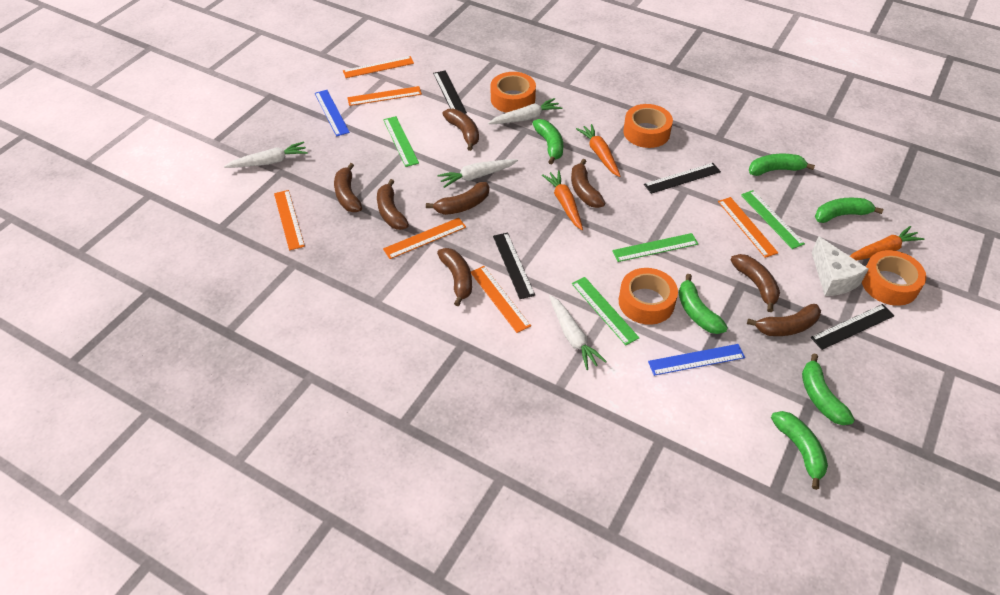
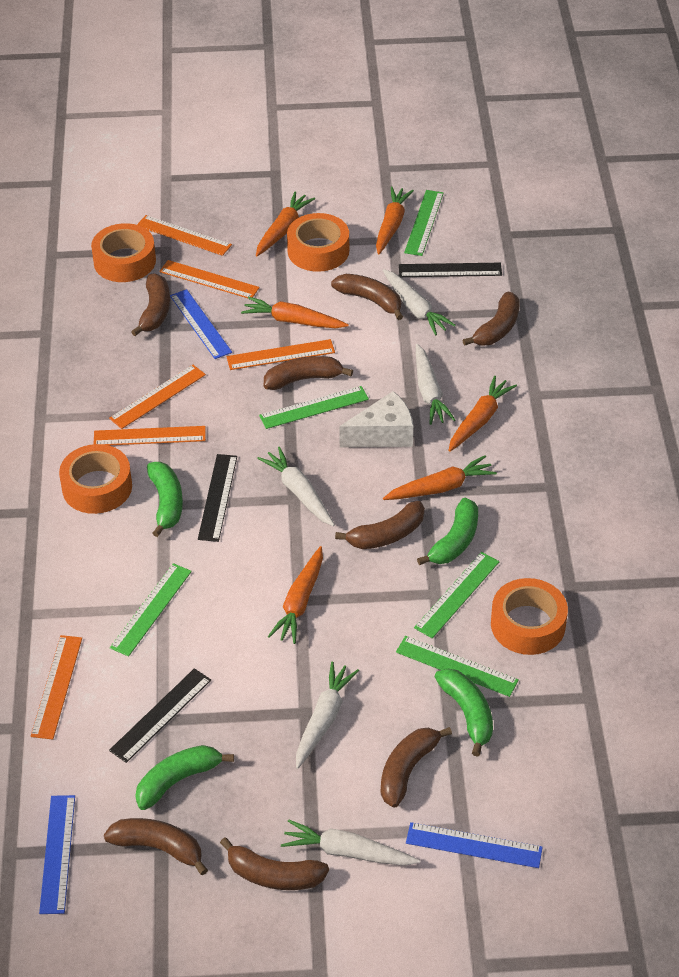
black ruler: 4 -> 3
blue ruler: 2 -> 3
green banana: 6 -> 4
green ruler: 4 -> 5
orange carrot: 3 -> 6
white carrot: 4 -> 5

